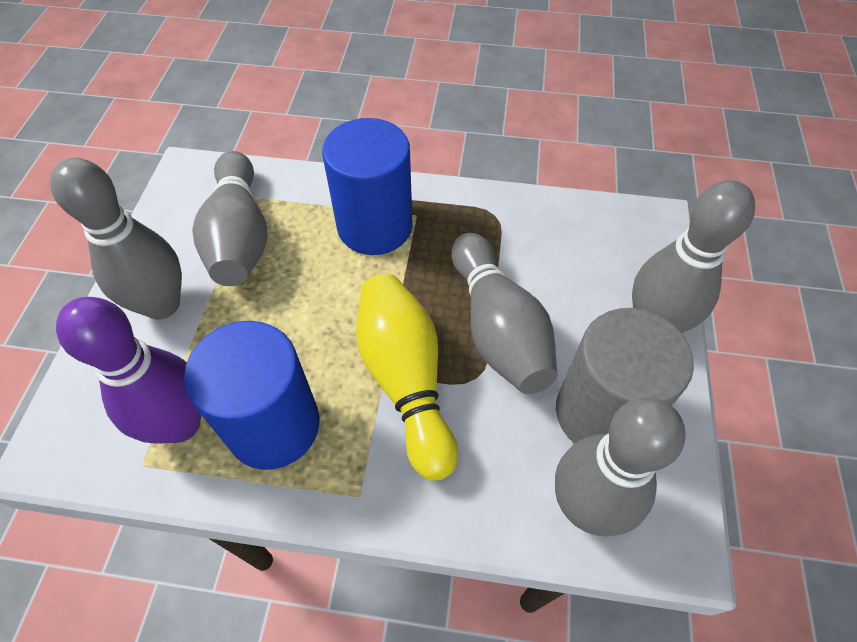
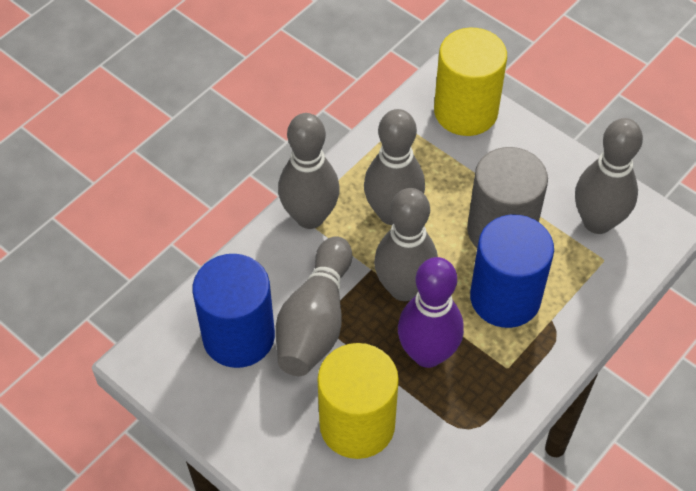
yellow bowling pin: 1 -> 0
yellow cylinder: 0 -> 2

